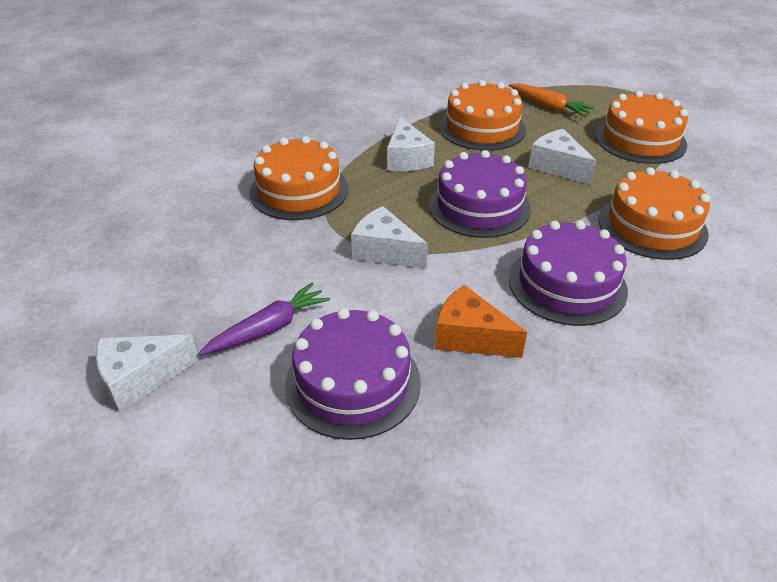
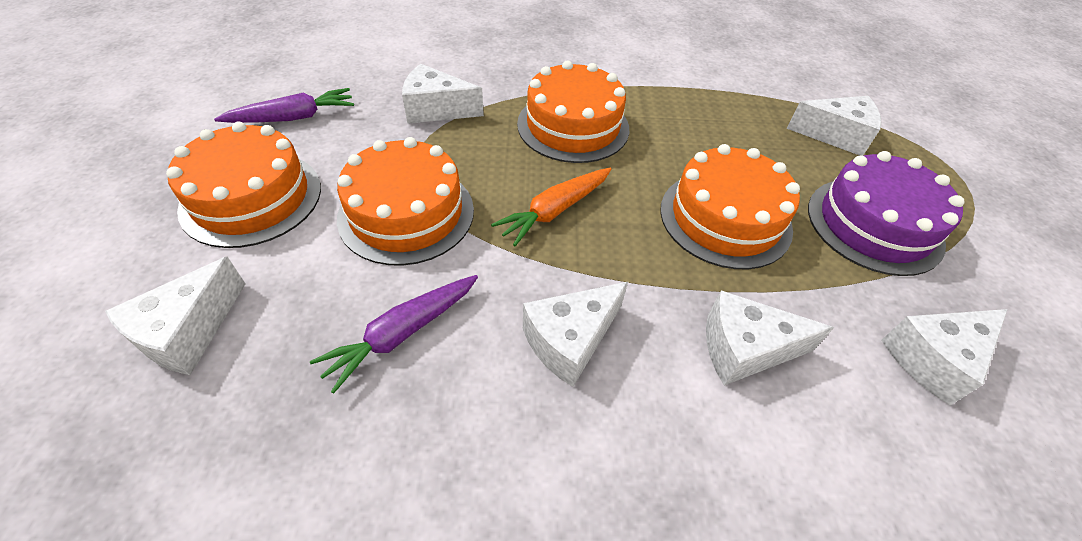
orange cheese: 1 -> 0
purple cake: 3 -> 1
purple carrot: 1 -> 2
white cheese: 4 -> 6

